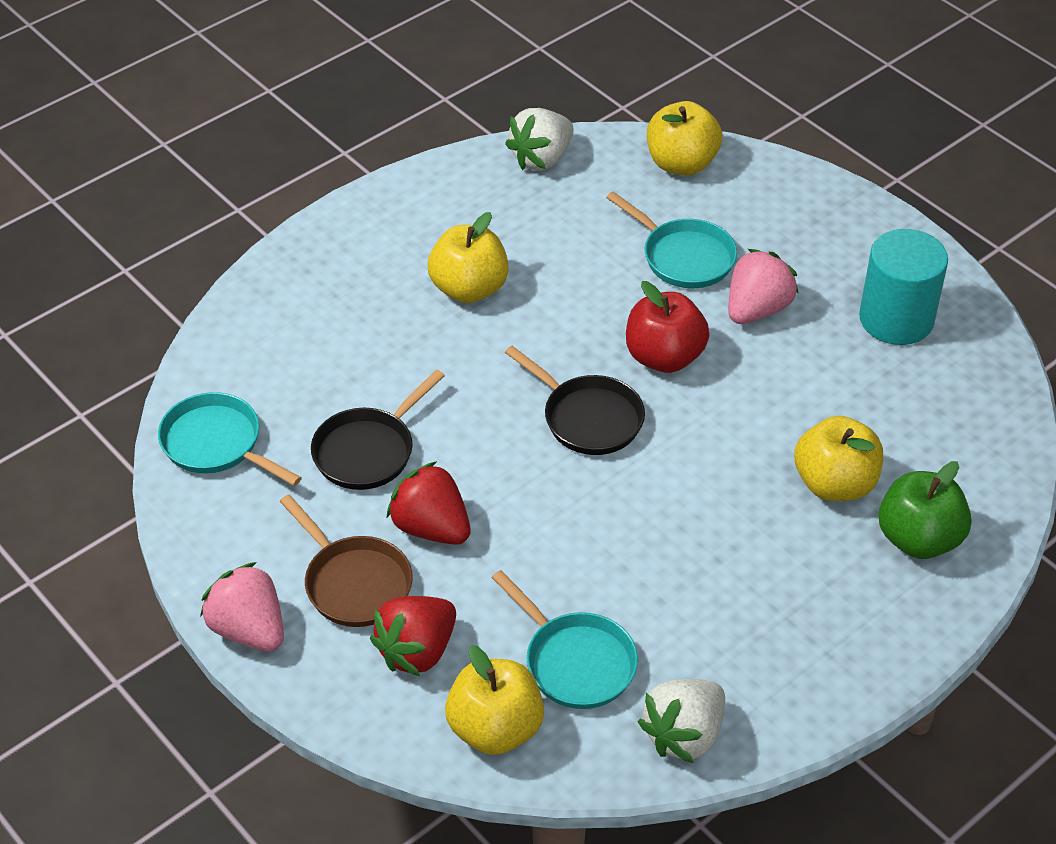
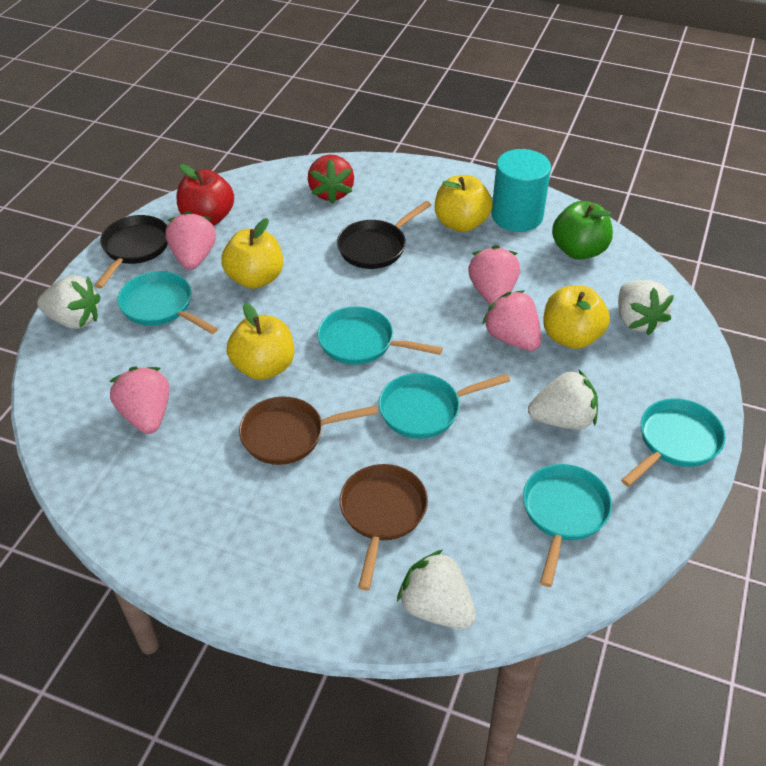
brown pan: 1 -> 2
pink strawberry: 2 -> 4
red strawberry: 2 -> 1
turquoise pan: 3 -> 5
white strawberry: 2 -> 4

